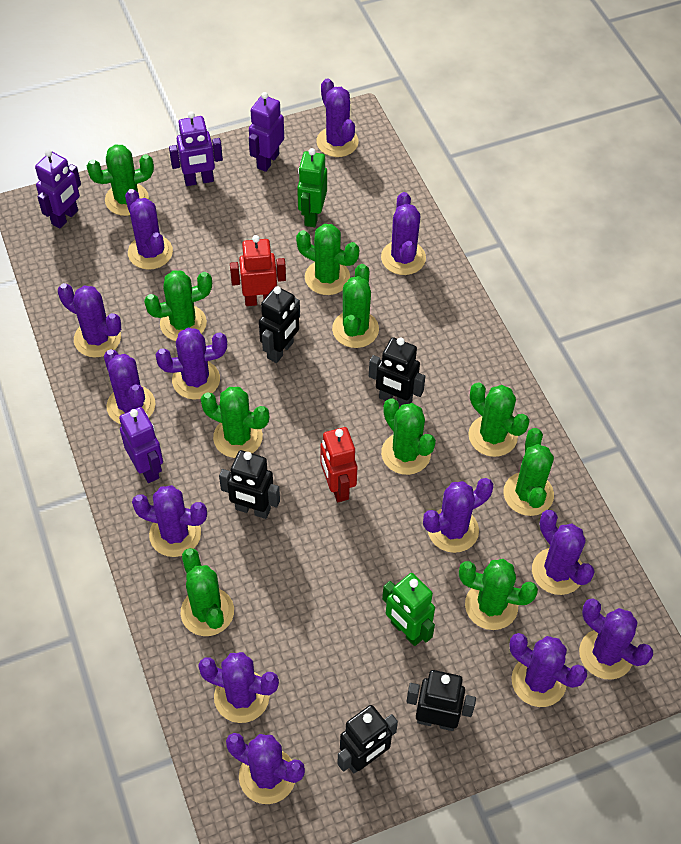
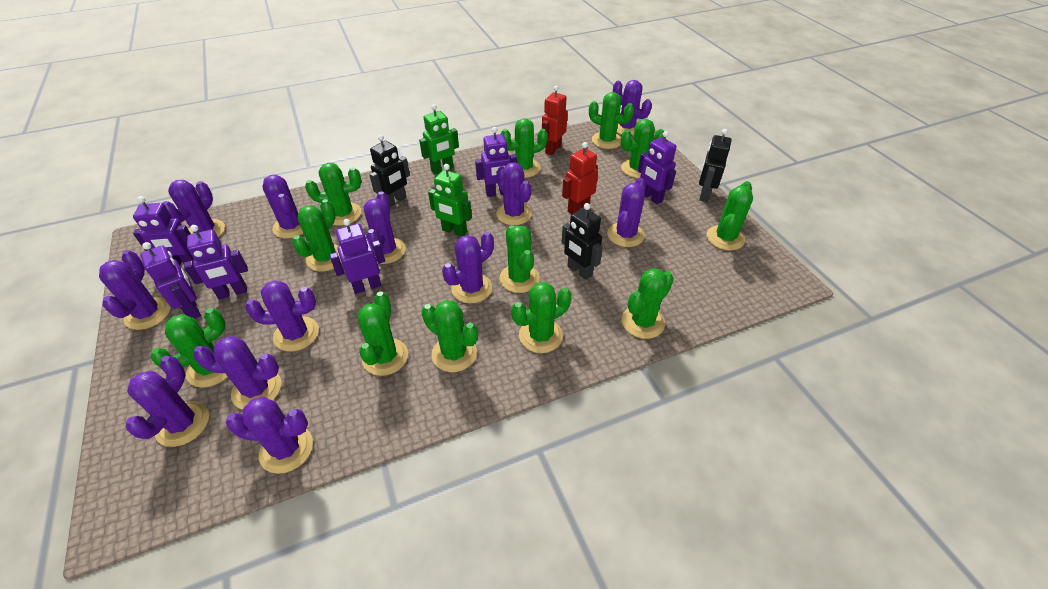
black robot: 5 -> 3
green cactus: 10 -> 12
purple cactus: 13 -> 12
purple robot: 4 -> 6

